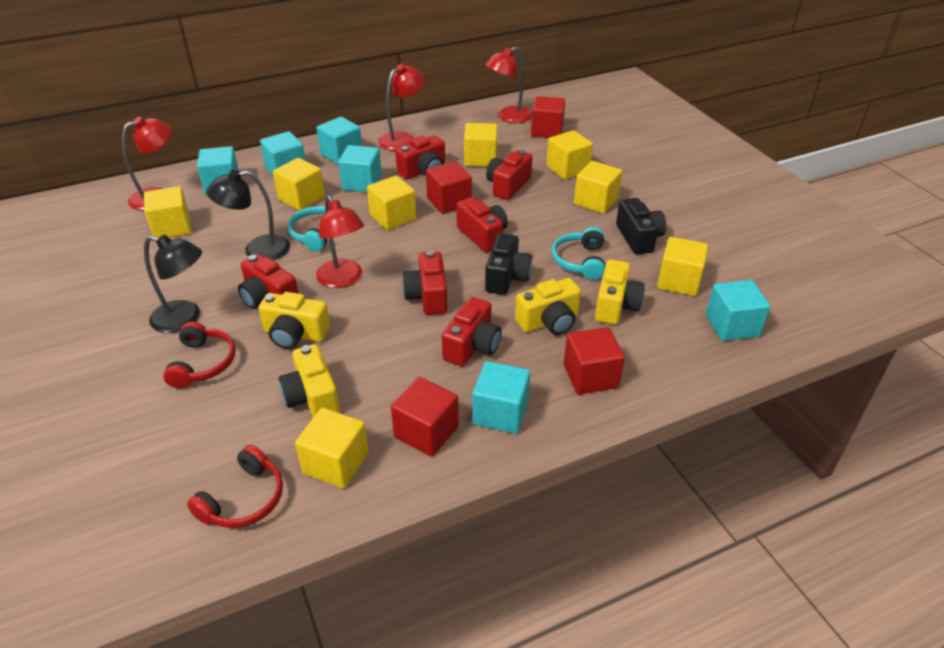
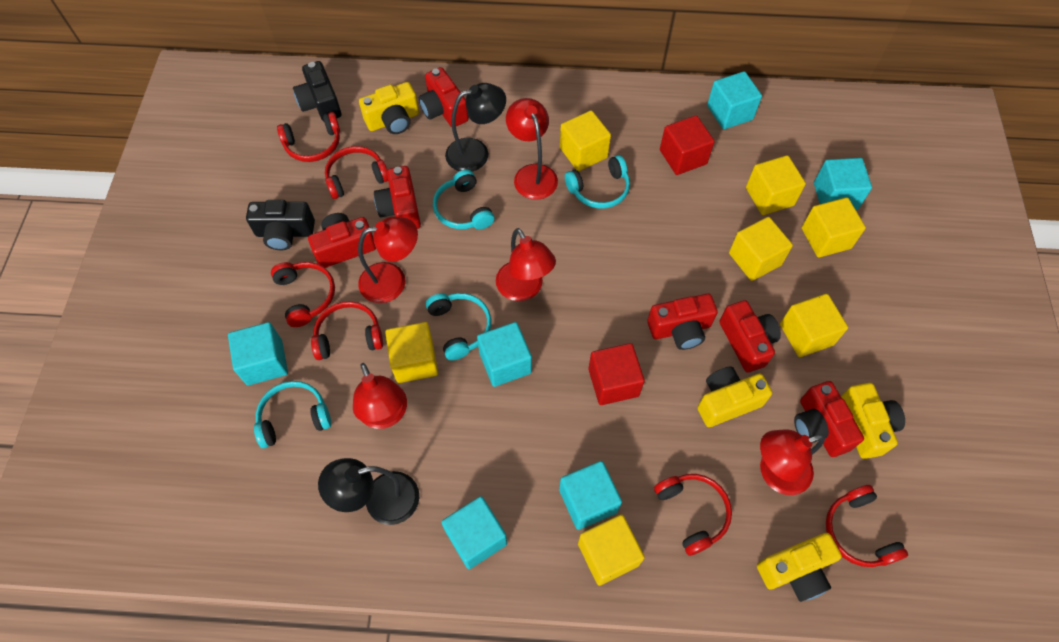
red cube: 4 -> 2
red headphones: 2 -> 6
red lamp: 4 -> 5
turquoise headphones: 2 -> 4
yellow cube: 8 -> 7

